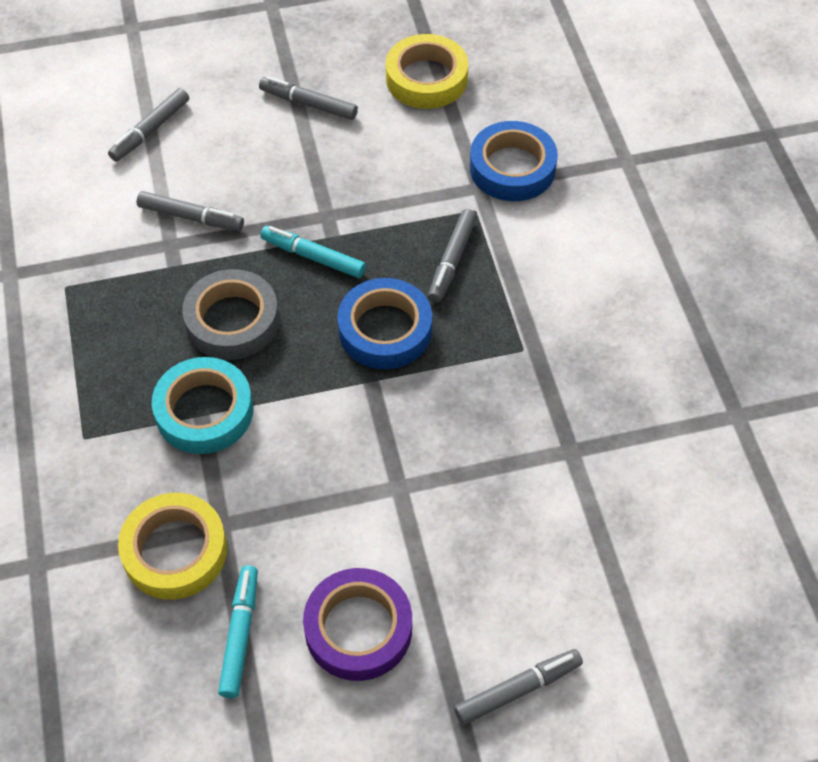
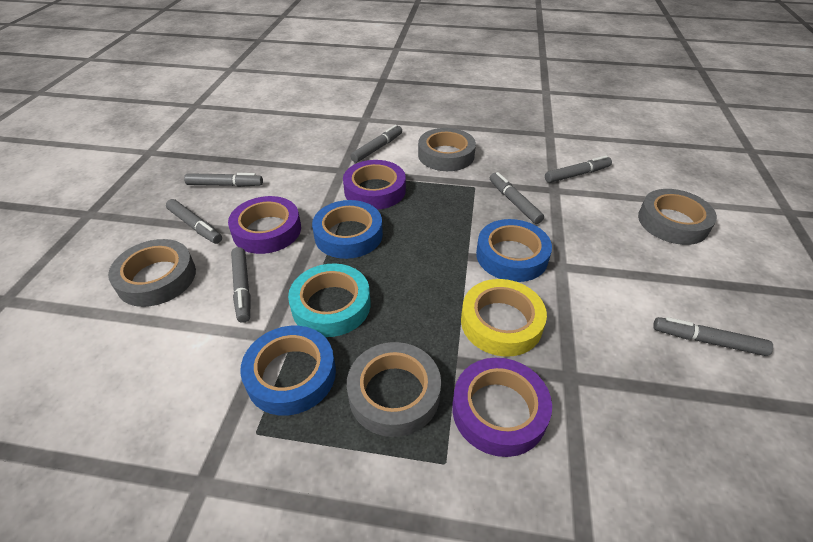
blue tape: 2 -> 3
grey marker: 5 -> 7
grey tape: 1 -> 4
purple tape: 1 -> 3
turquoise marker: 2 -> 0
yellow tape: 2 -> 1

